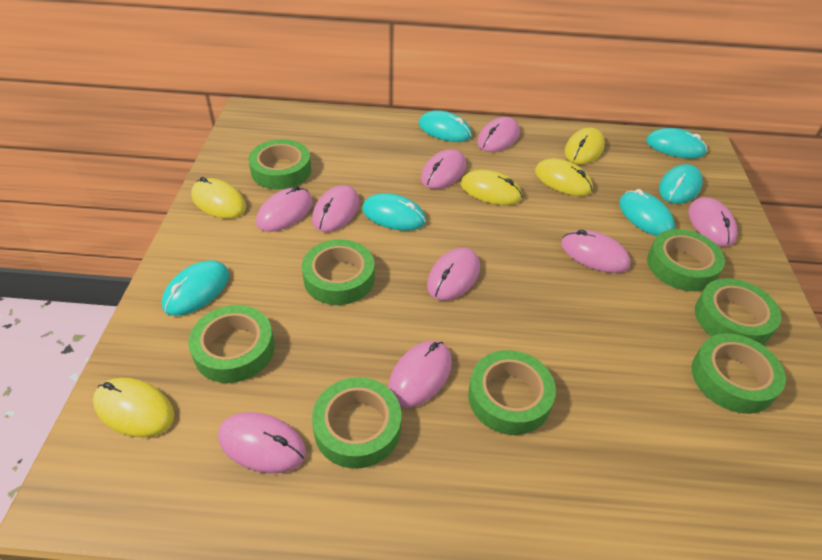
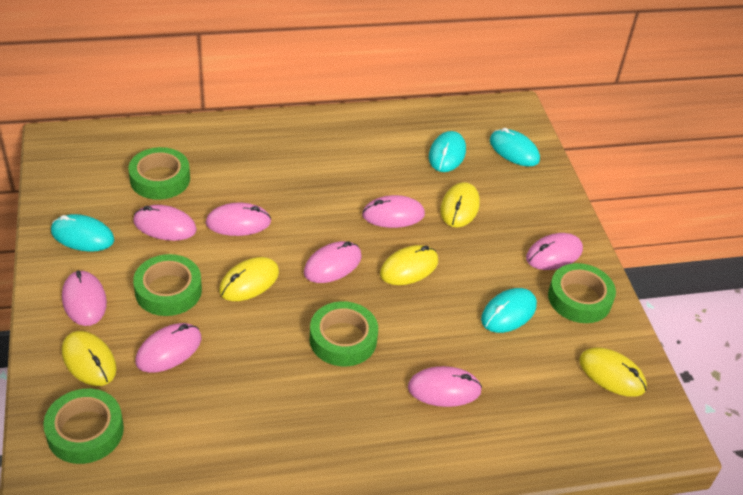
green tape: 8 -> 5
pink mouse: 9 -> 8
turquoise mouse: 6 -> 4

